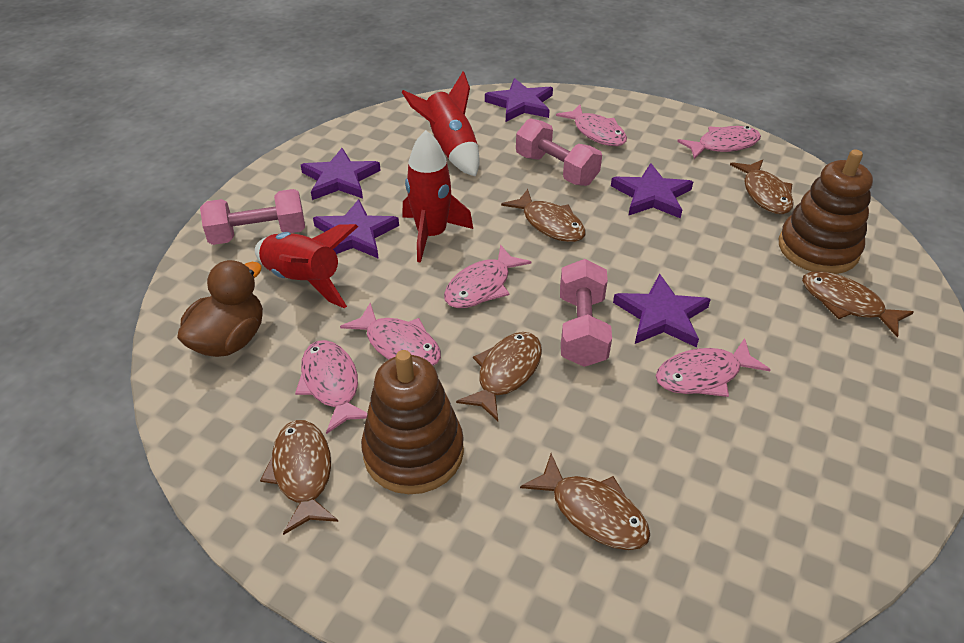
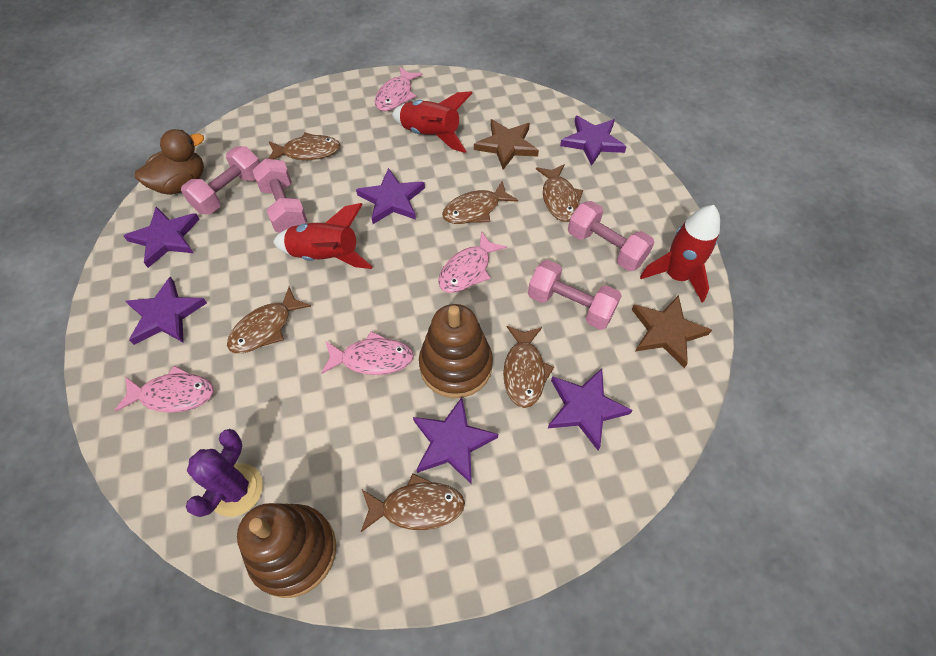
brown star: 0 -> 2
pink dumbbell: 3 -> 4
pink fish: 6 -> 4
purple cactus: 0 -> 1
purple star: 5 -> 6

